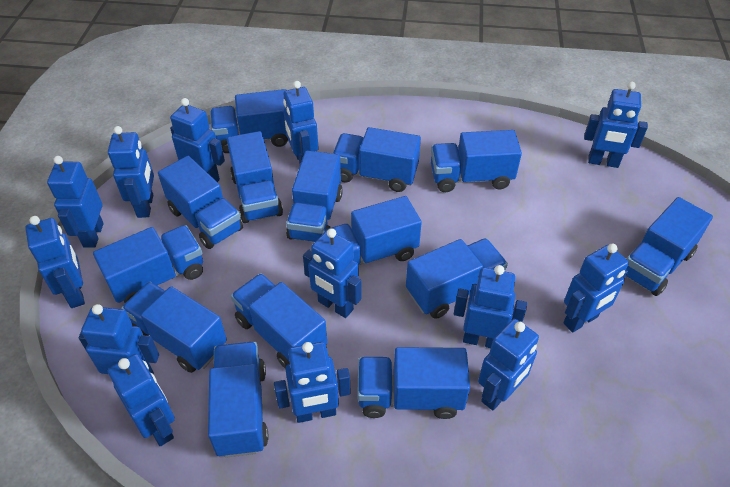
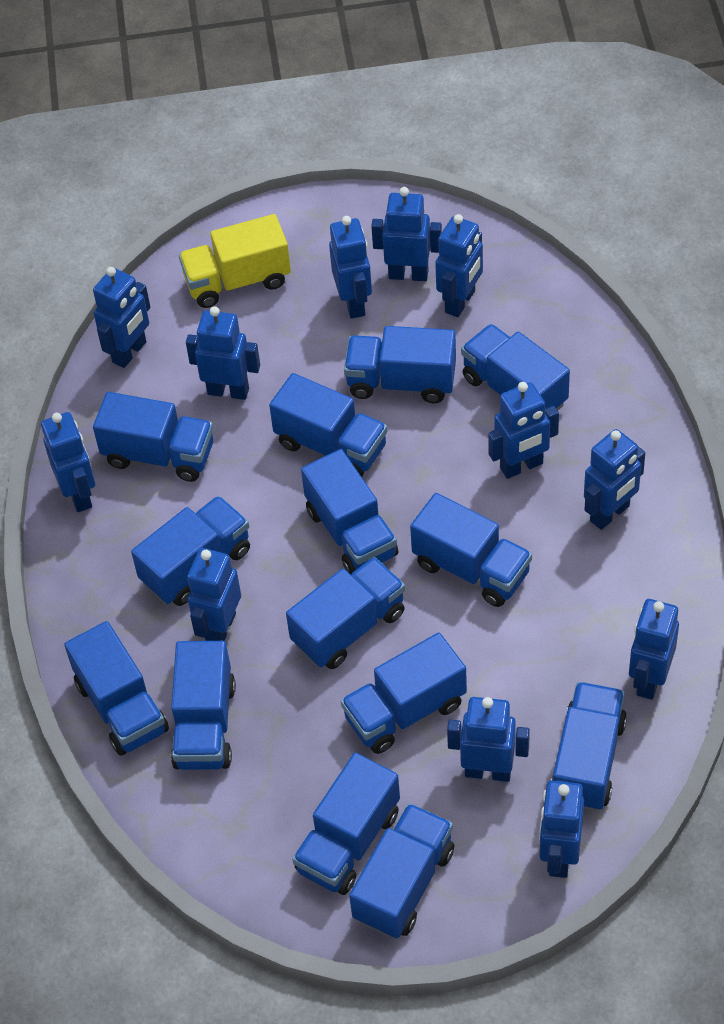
blue robot: 13 -> 12
yellow truck: 0 -> 1

